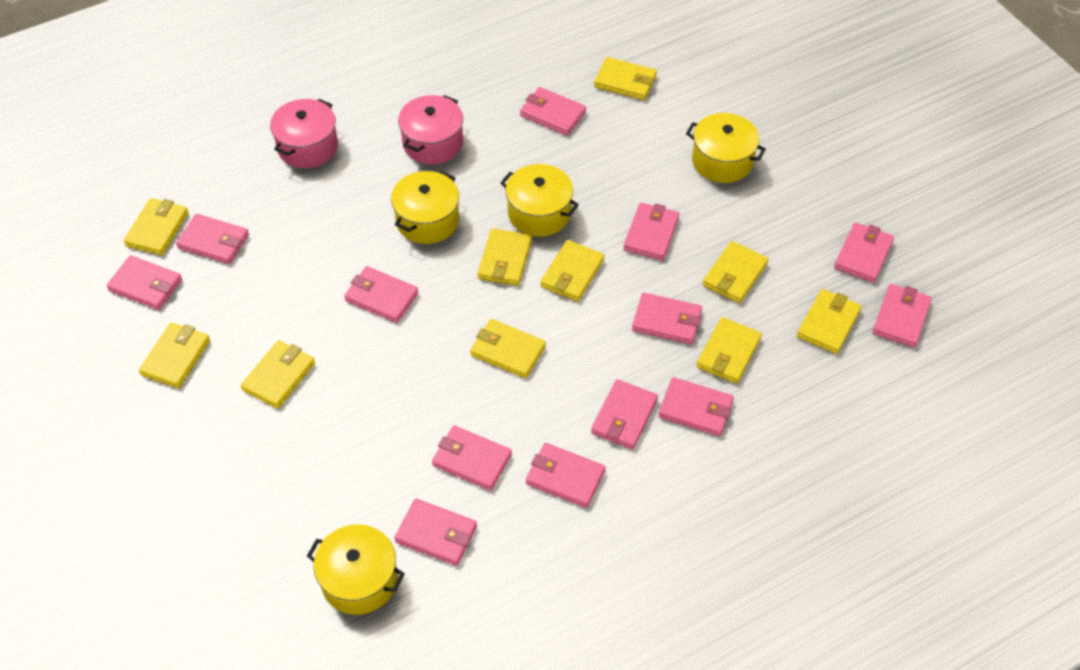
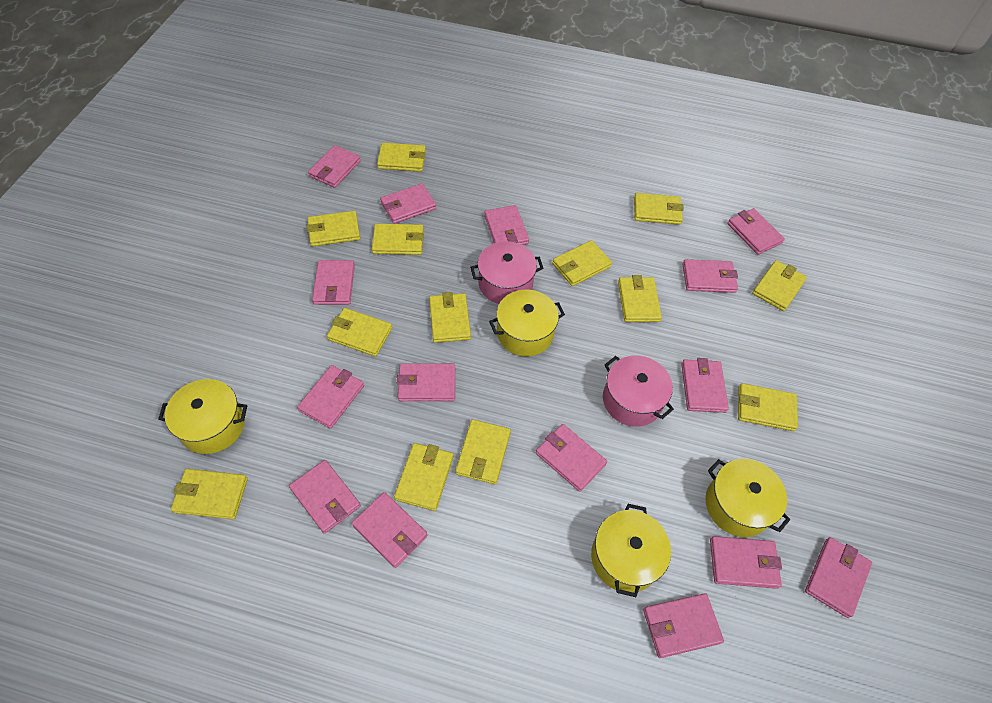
pink wallet: 13 -> 15
yellow wallet: 10 -> 13

